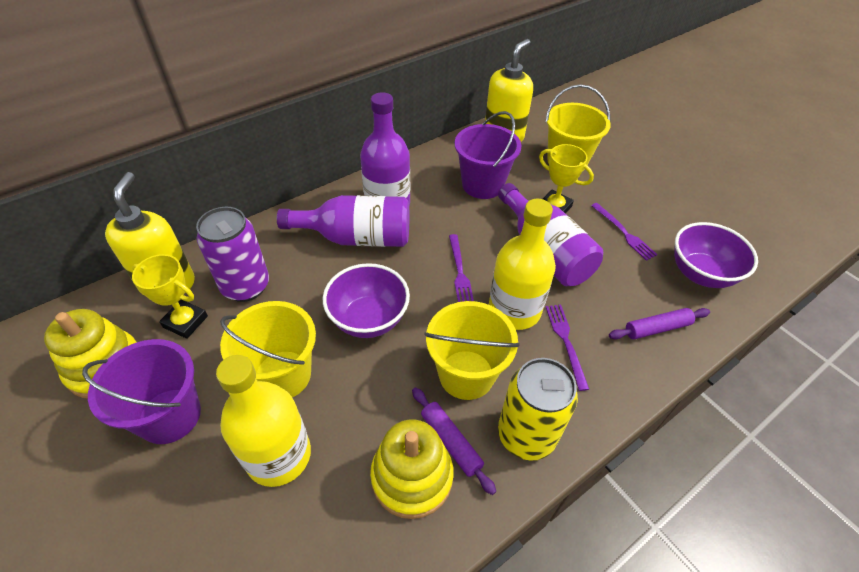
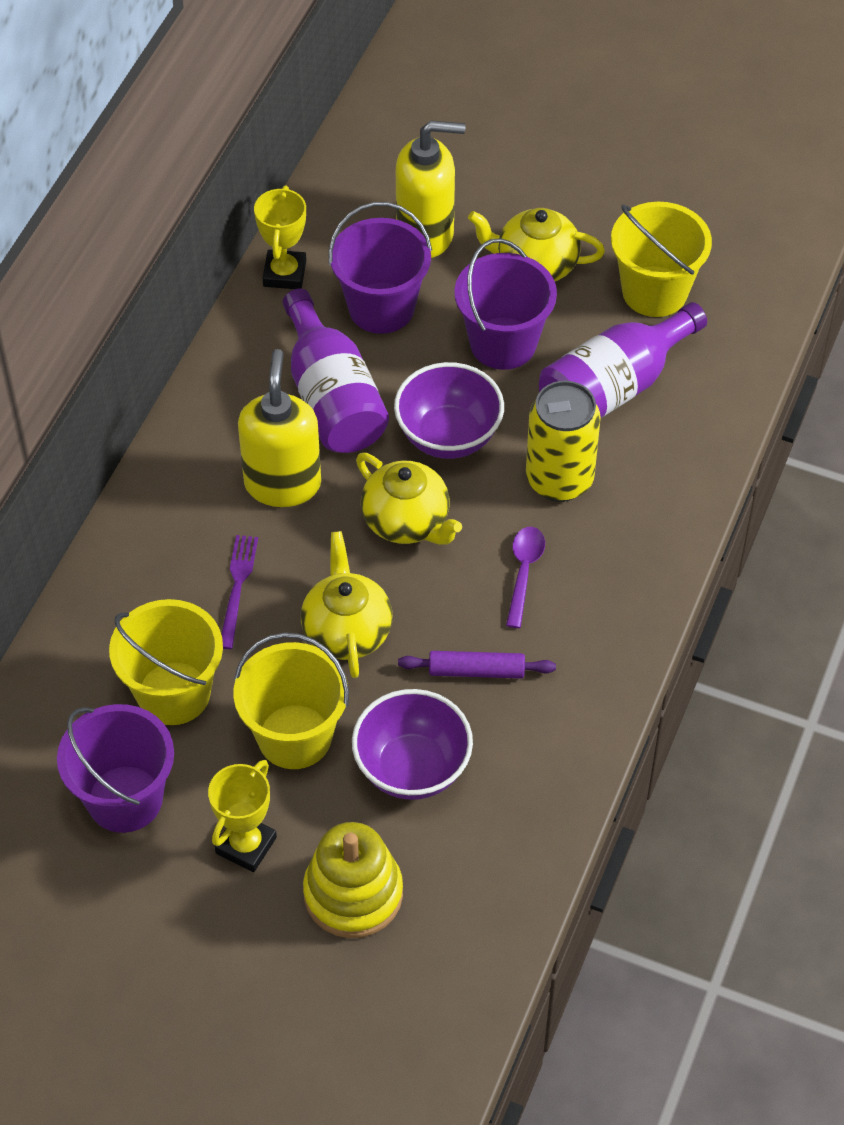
purple bottle: 3 -> 2
purple bucket: 2 -> 3
purple can: 1 -> 0
purple fork: 3 -> 1
purple rolling pin: 2 -> 1
purple spoon: 0 -> 1
yellow bottle: 2 -> 0
yellow stacking toy: 2 -> 1
yellow teapot: 0 -> 3

